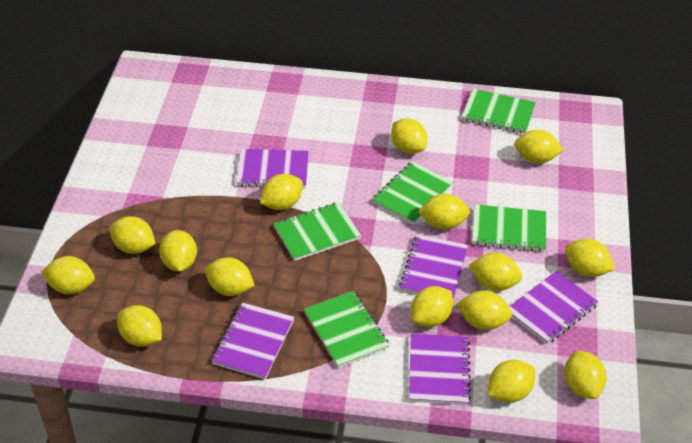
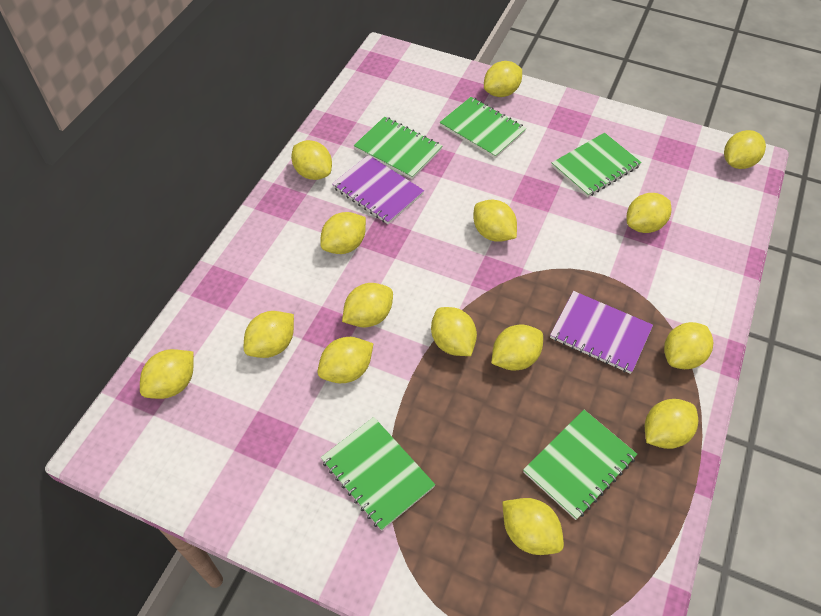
purple notebook: 5 -> 2

